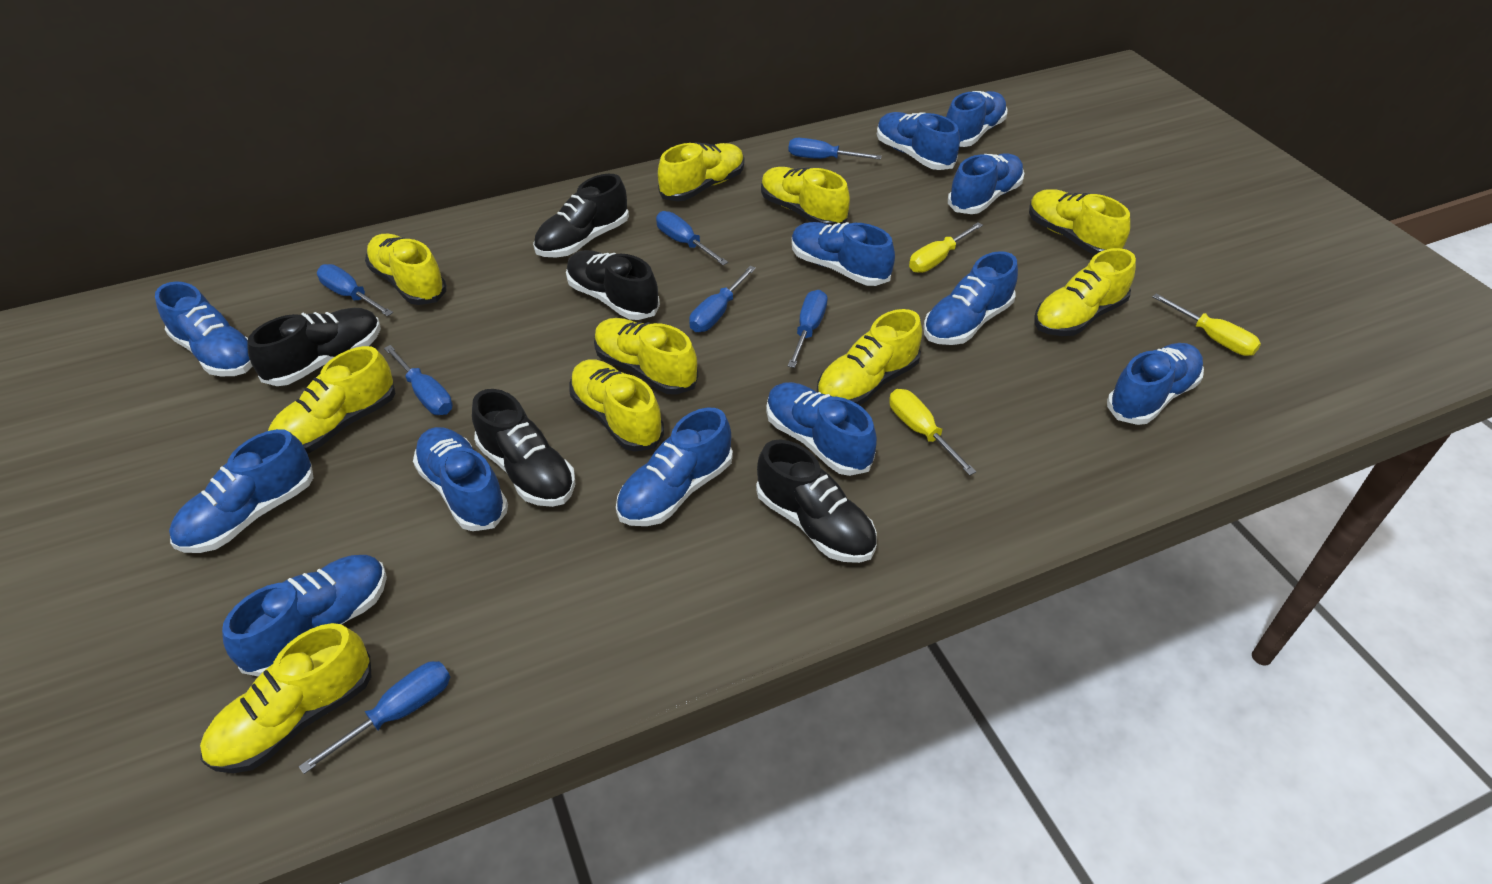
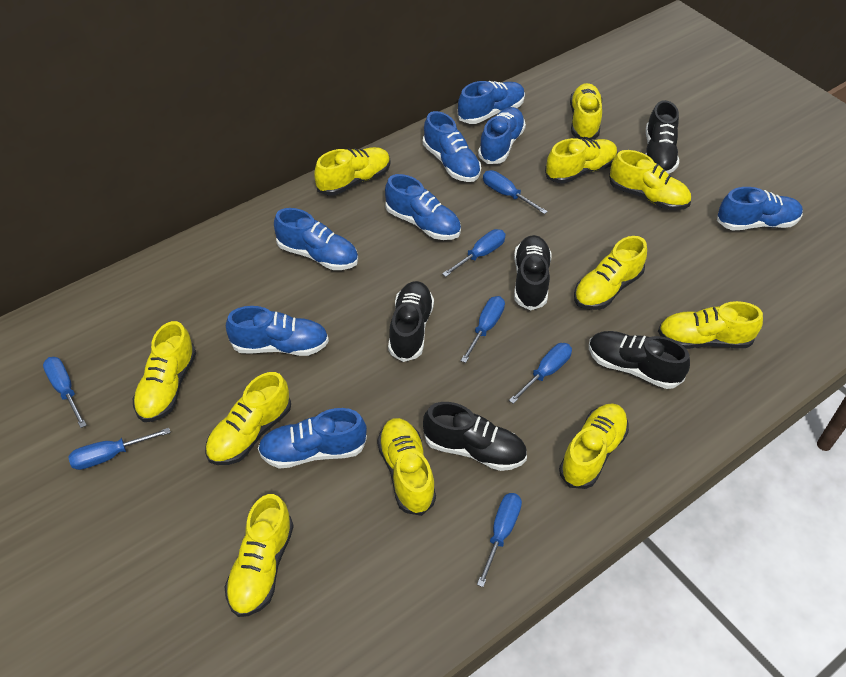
blue shoe: 12 -> 8
yellow screwdriver: 3 -> 0
yellow shoe: 10 -> 11

